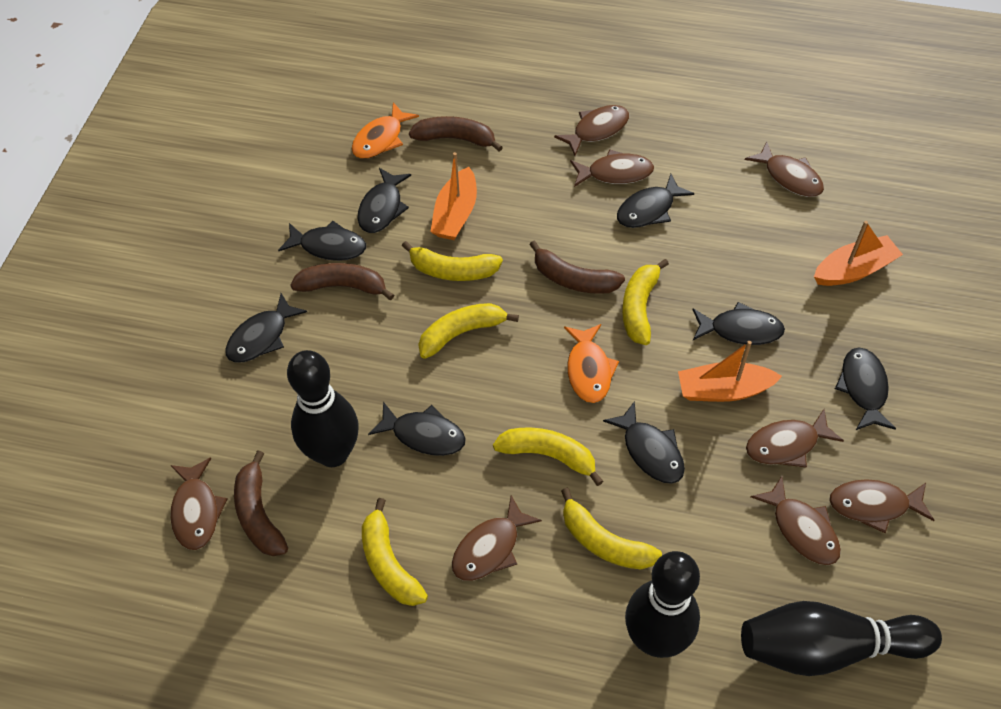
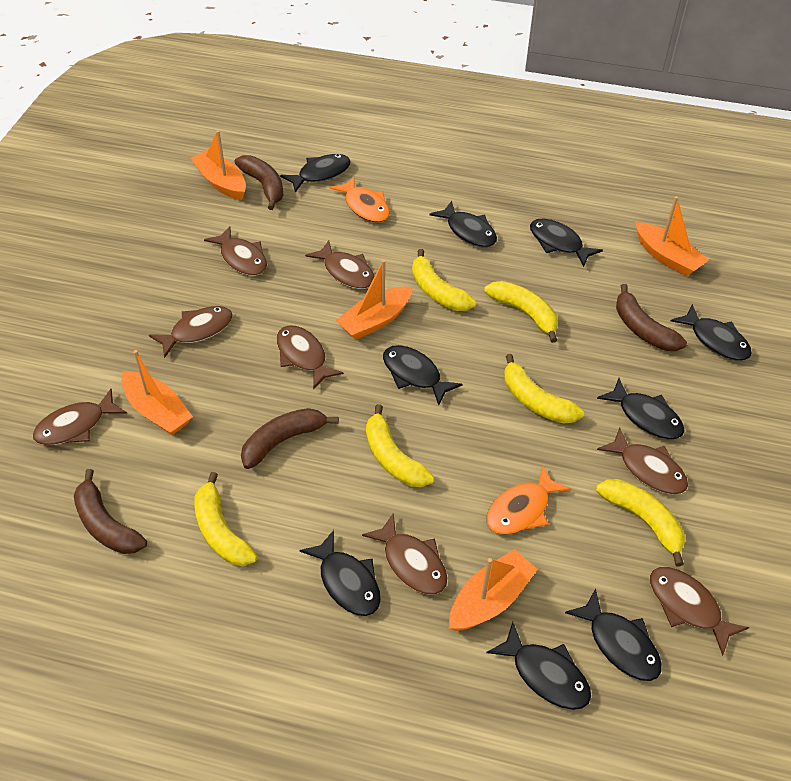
black bowling pin: 3 -> 0
black fish: 8 -> 9
orange boat: 3 -> 5

